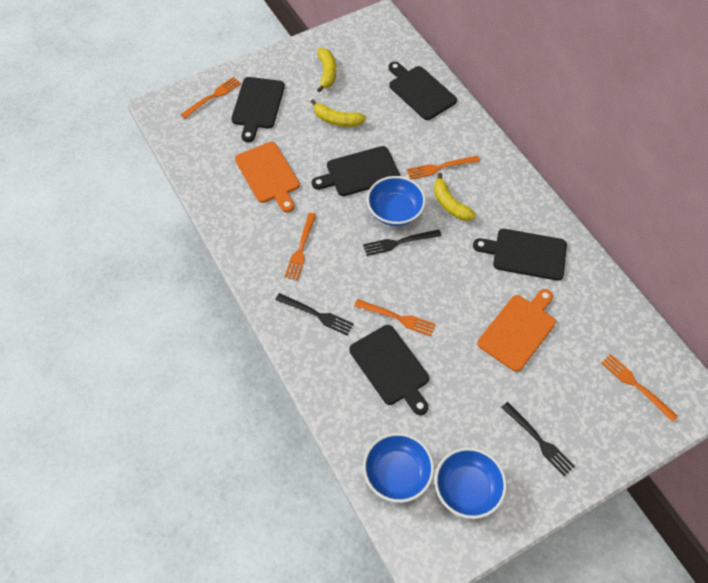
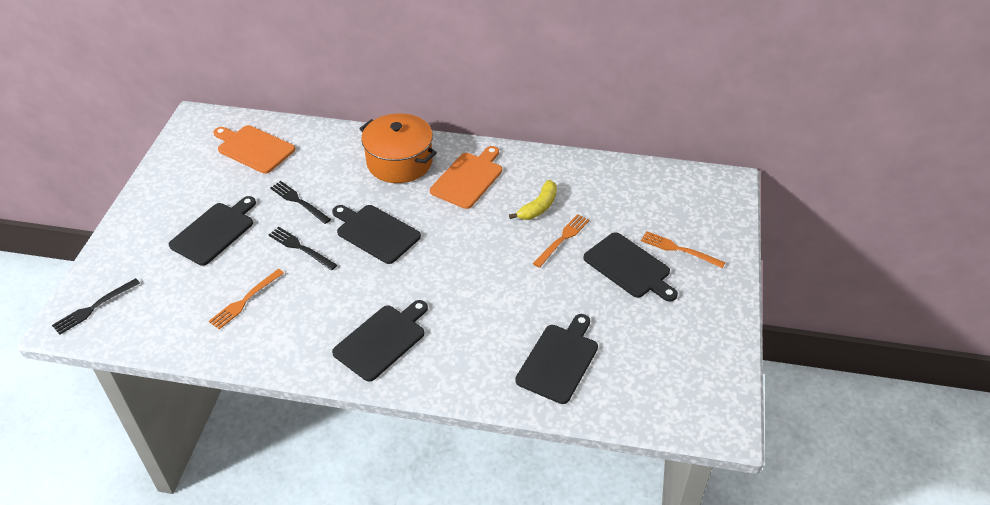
blue bowl: 3 -> 0
orange fork: 5 -> 3
orange pot: 0 -> 1
yellow banana: 3 -> 1

